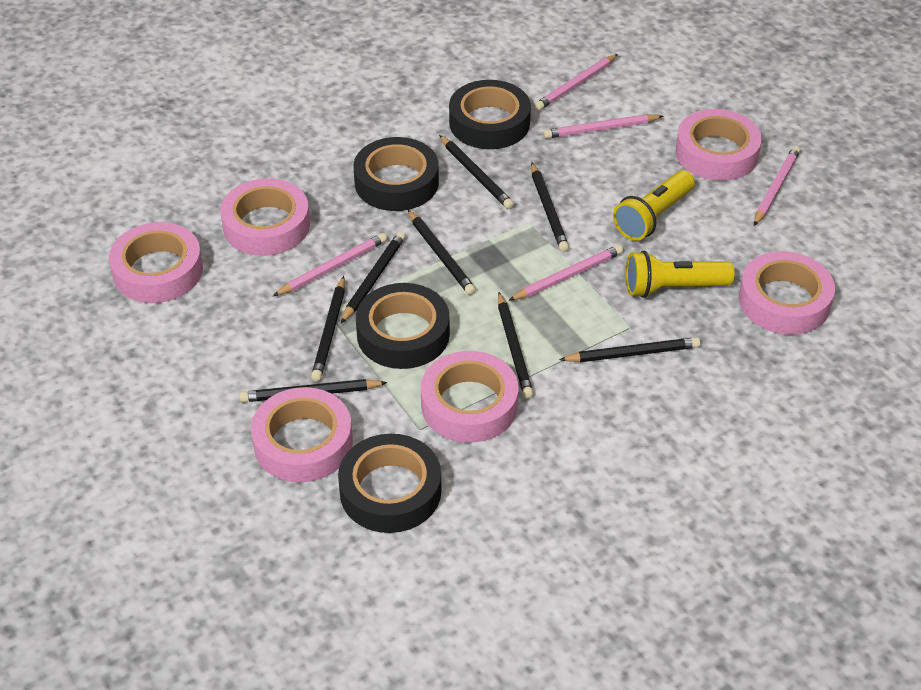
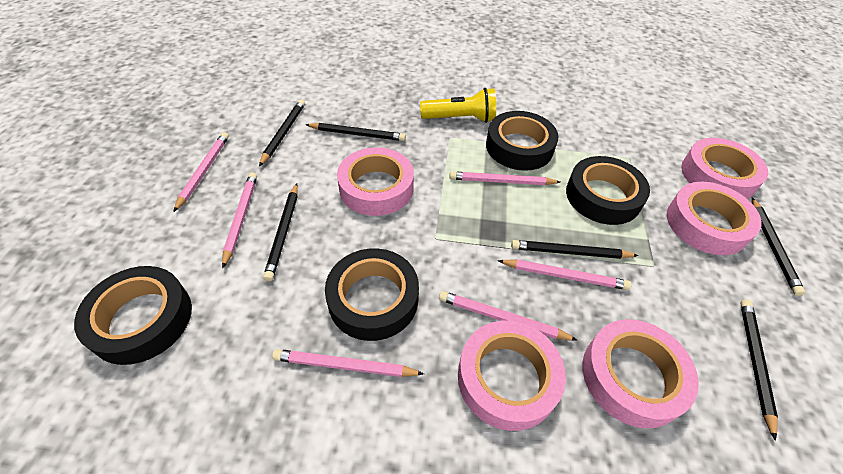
black pencil: 8 -> 6
pink pencil: 5 -> 6
pink tape: 6 -> 5
yellow flashlight: 2 -> 1

